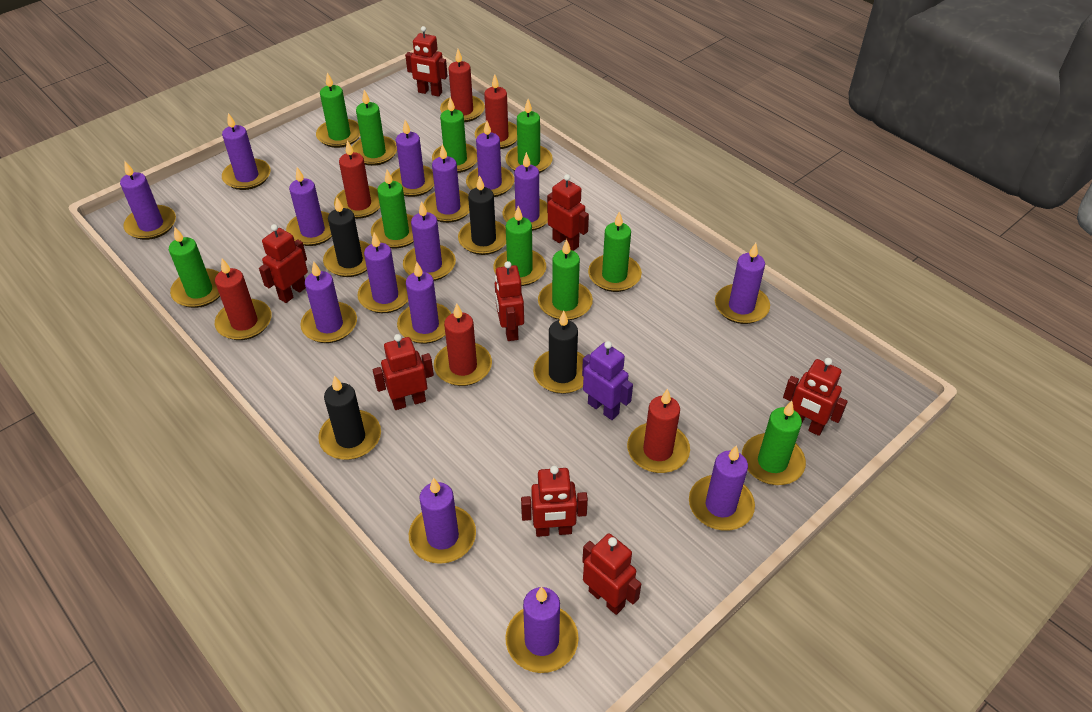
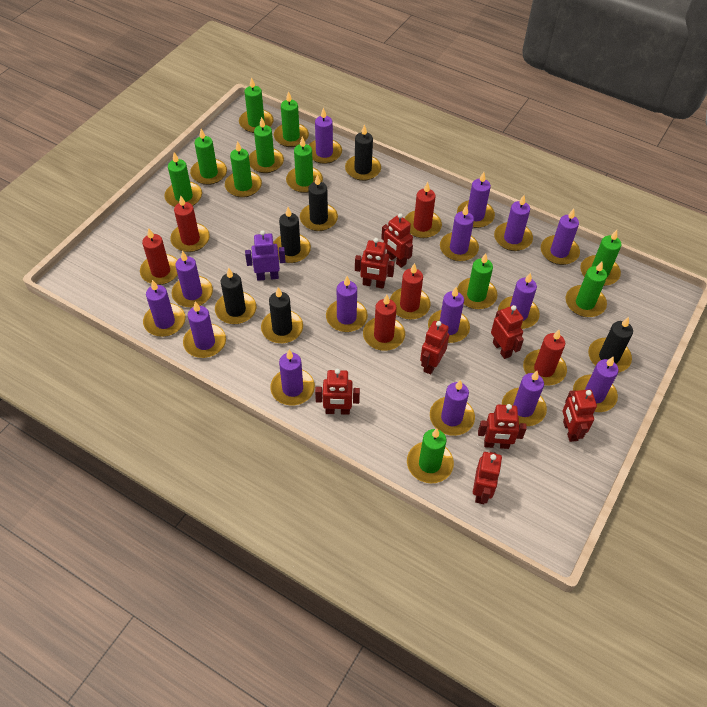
black candle: 4 -> 6
green candle: 10 -> 11

